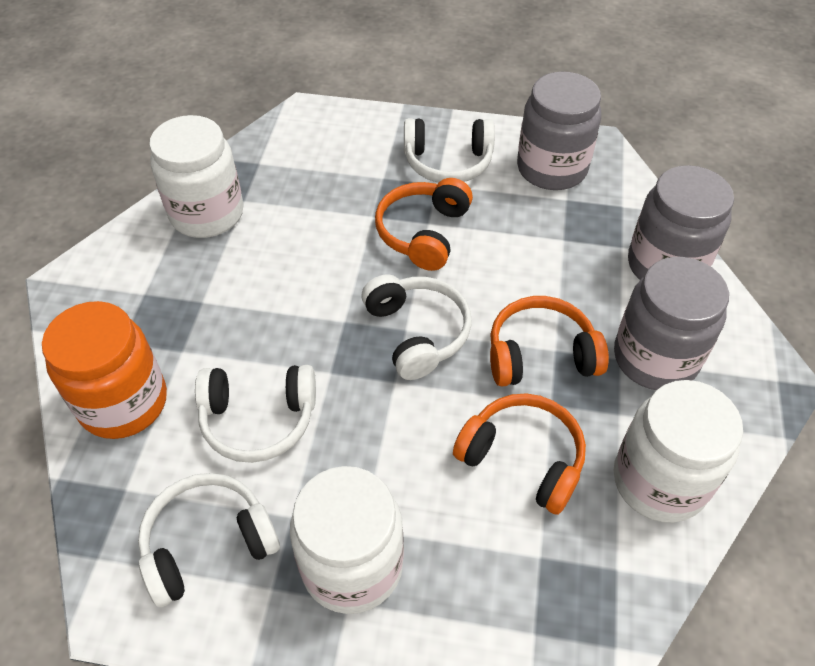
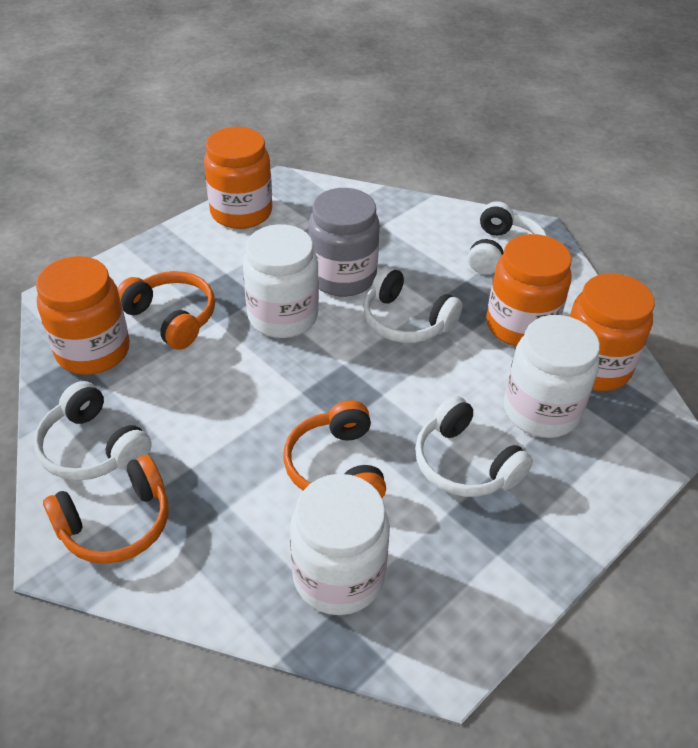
grey jar: 3 -> 1
orange jar: 1 -> 4

